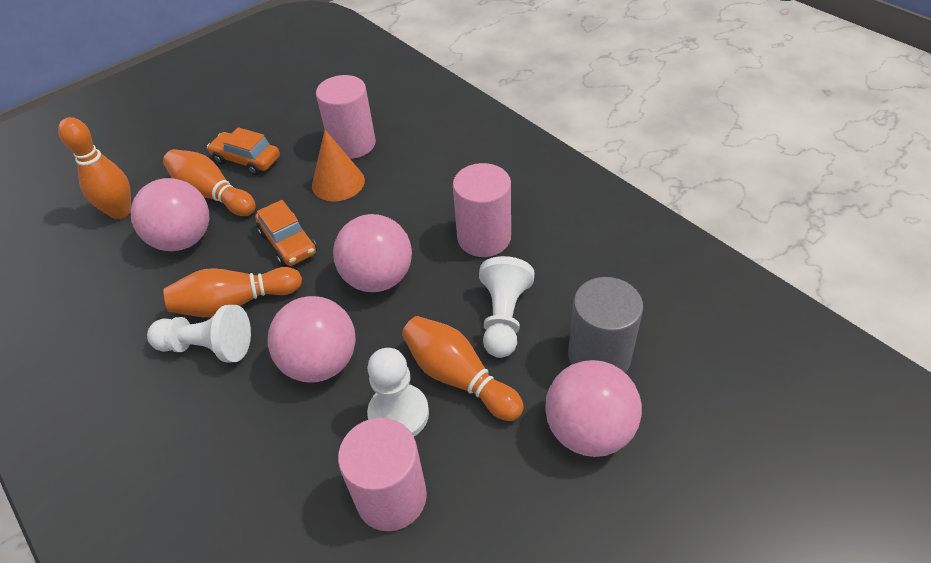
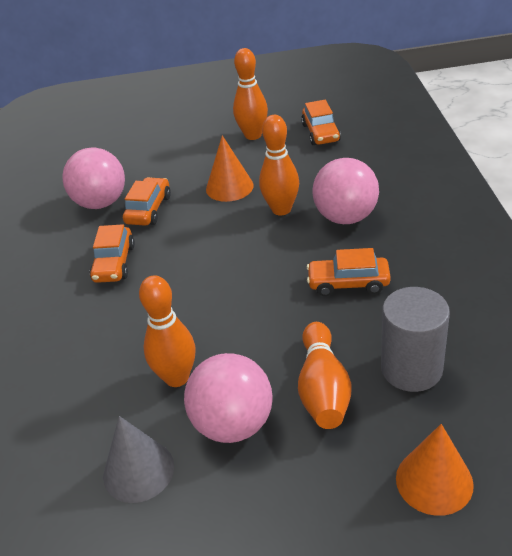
grey cone: 0 -> 1
orange car: 2 -> 4
orange cone: 1 -> 2
pink ball: 4 -> 3
pink cylinder: 3 -> 0
white pawn: 3 -> 0

